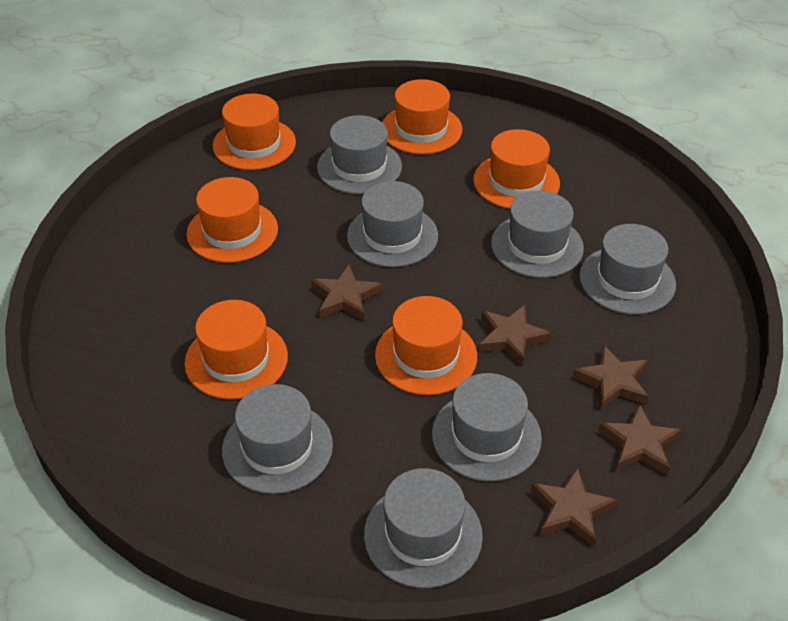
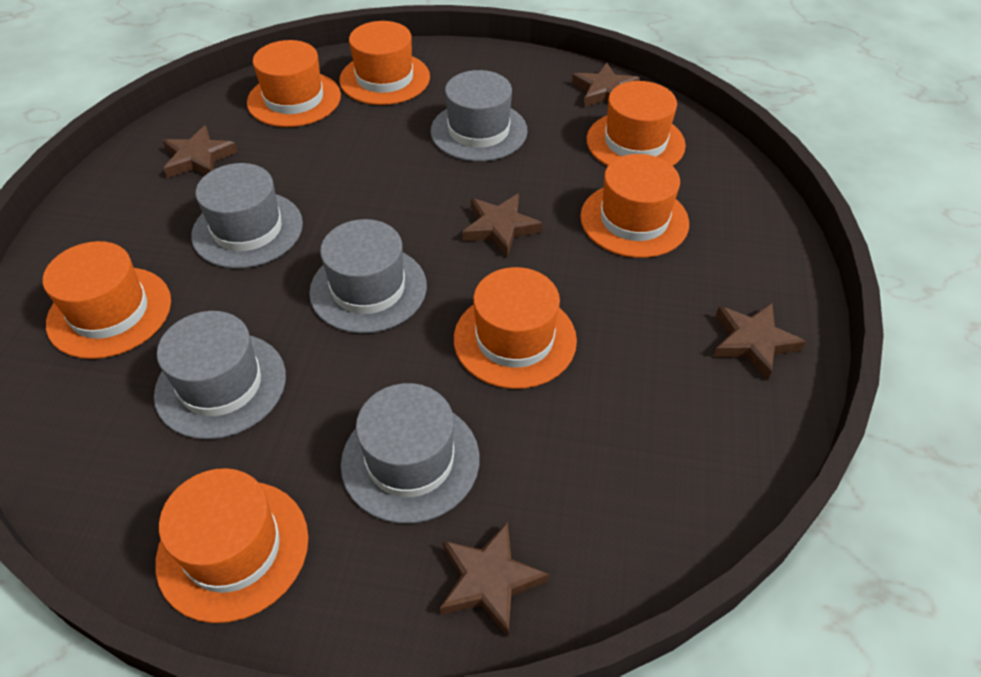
grey hat: 7 -> 5
orange hat: 6 -> 7

